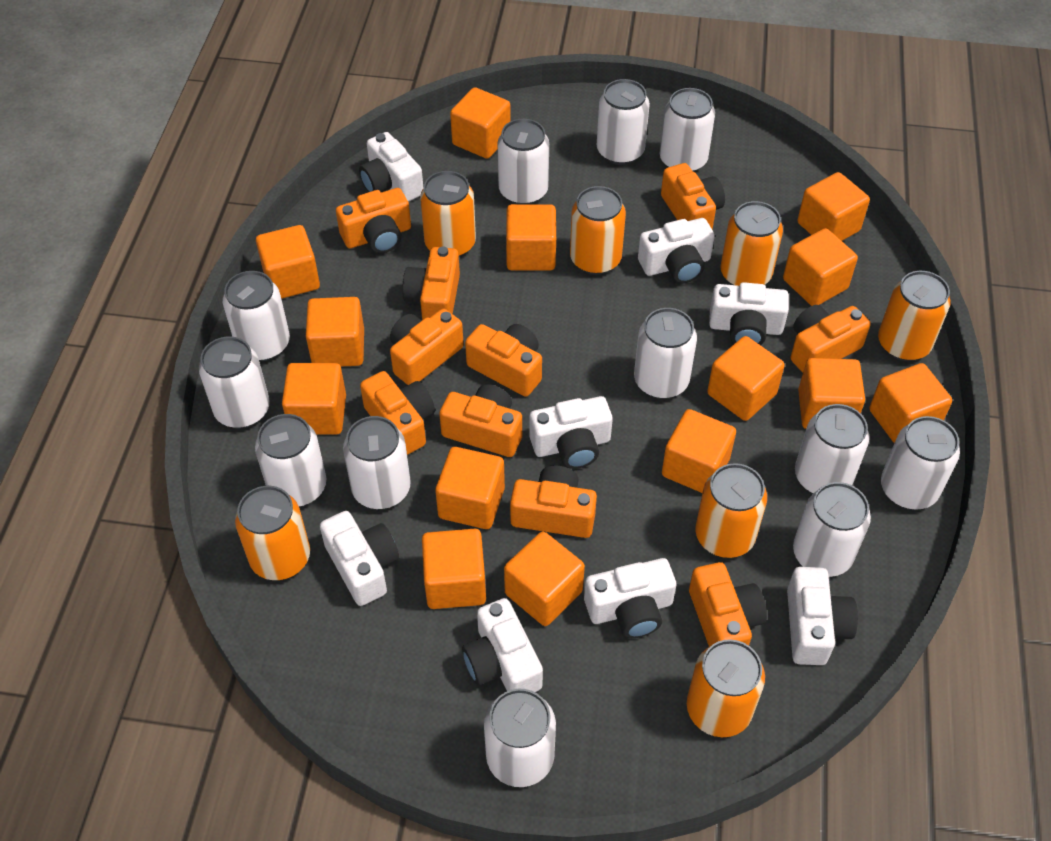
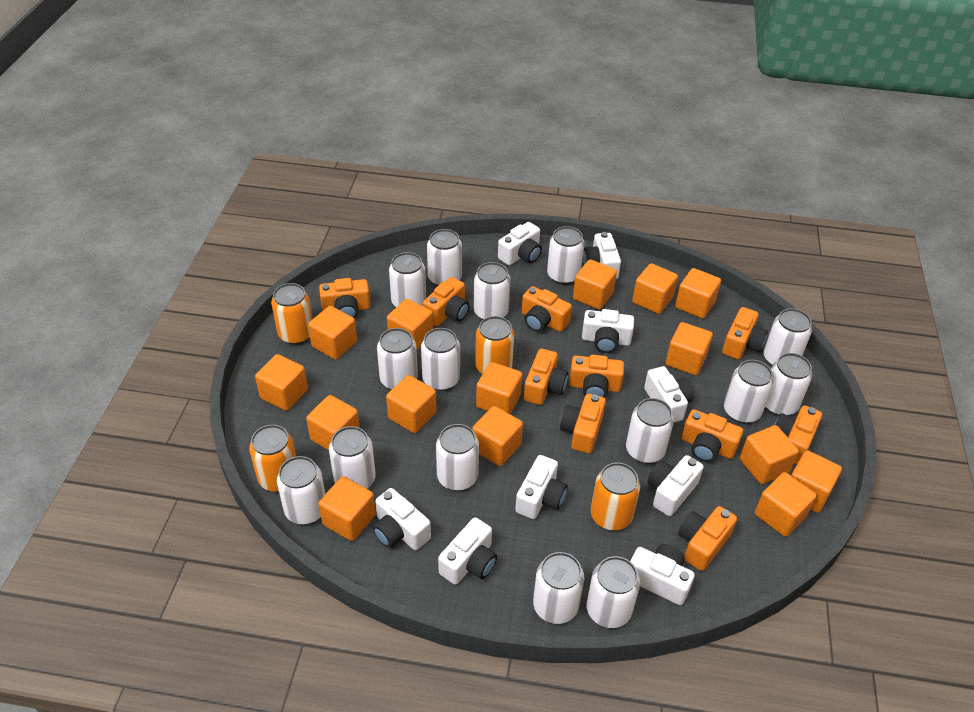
orange can: 7 -> 4
orange cube: 14 -> 15
white camera: 8 -> 9
white can: 12 -> 15

